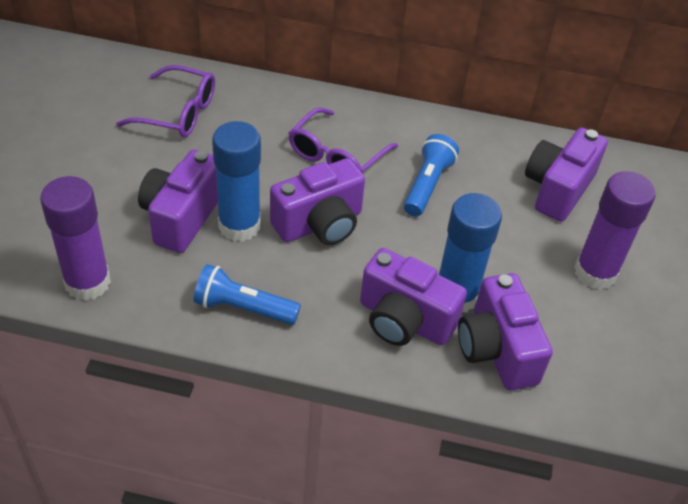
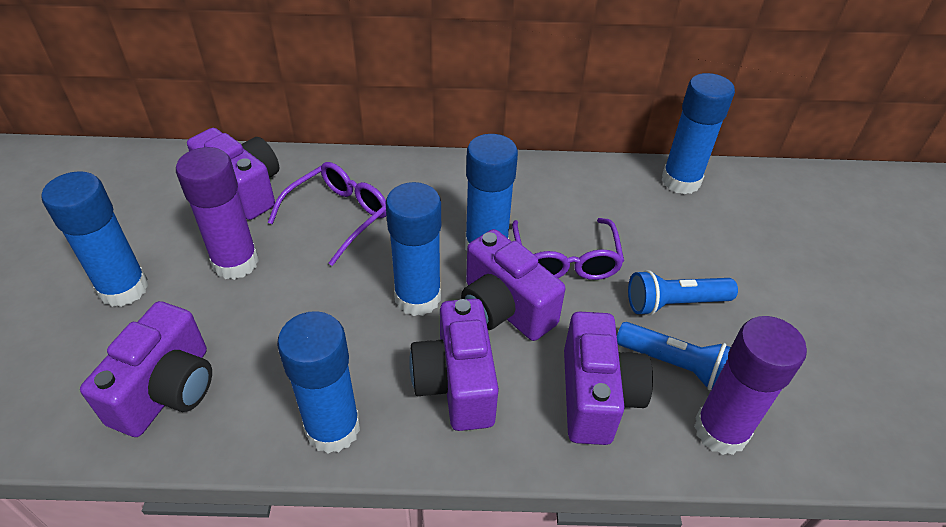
blue glue stick: 2 -> 5

